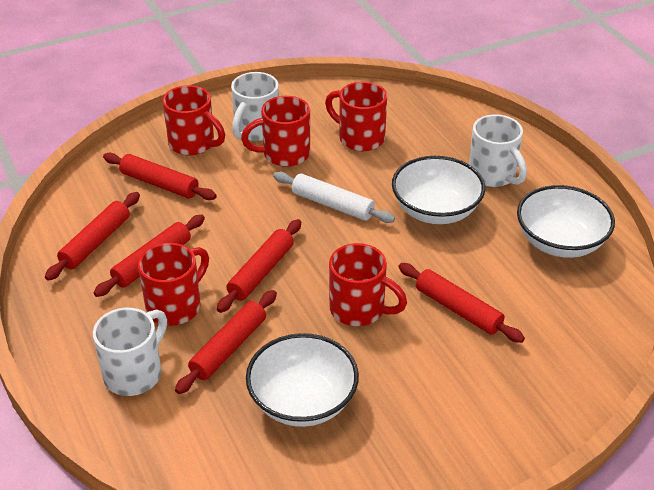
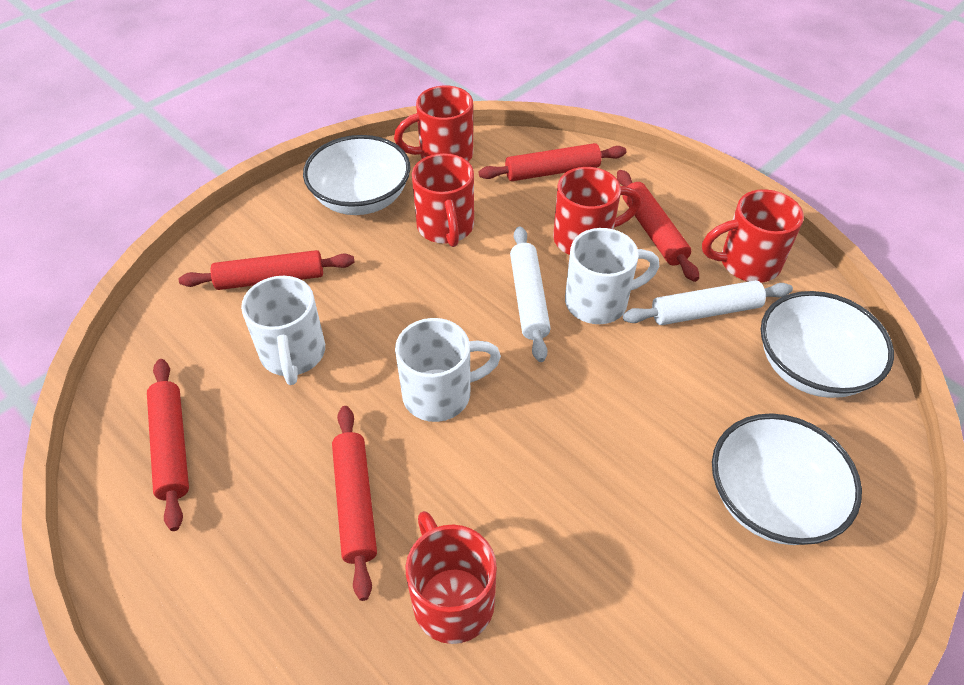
red rolling pin: 6 -> 5
white rolling pin: 1 -> 2

